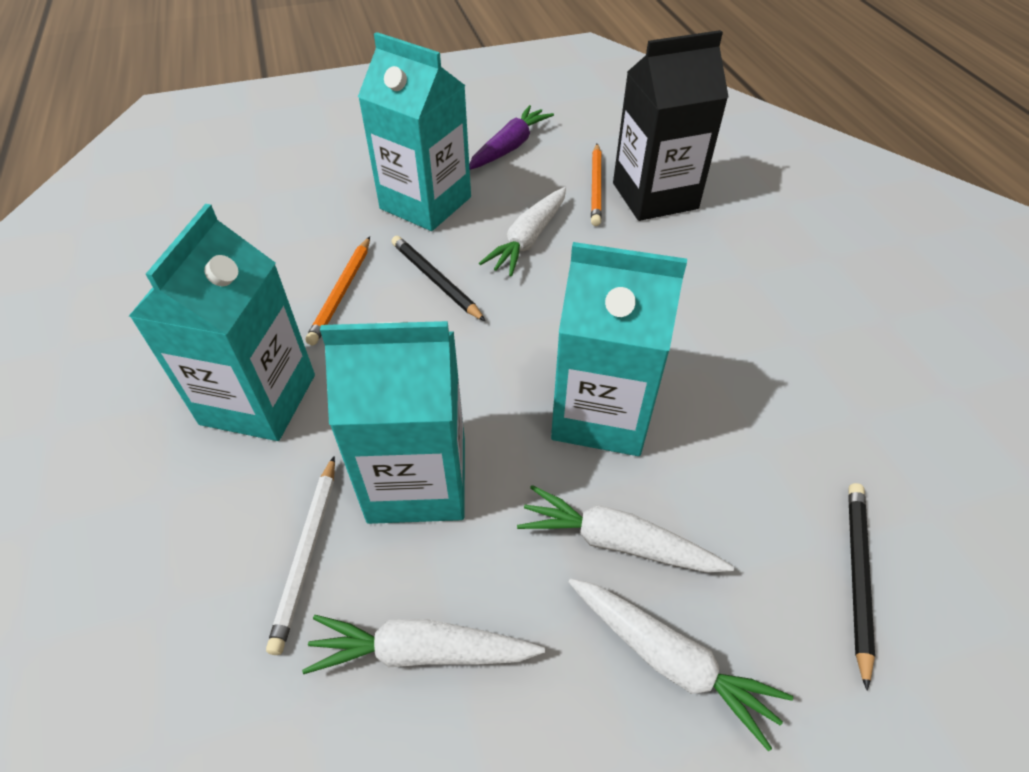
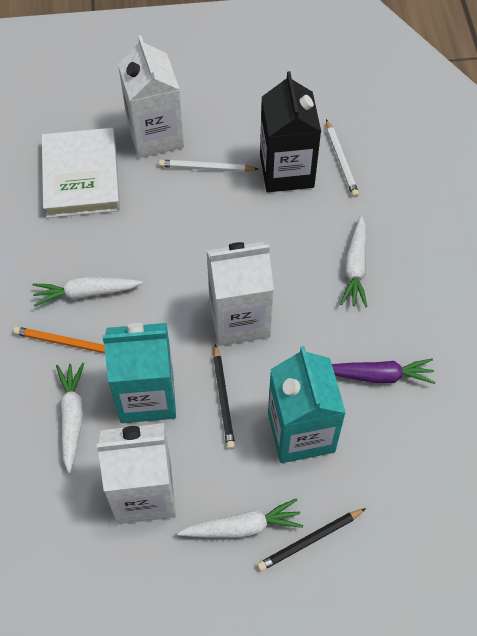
orange pencil: 2 -> 1
turquoise carton: 4 -> 2
white book: 0 -> 1
white carton: 0 -> 3
white pencil: 1 -> 2

